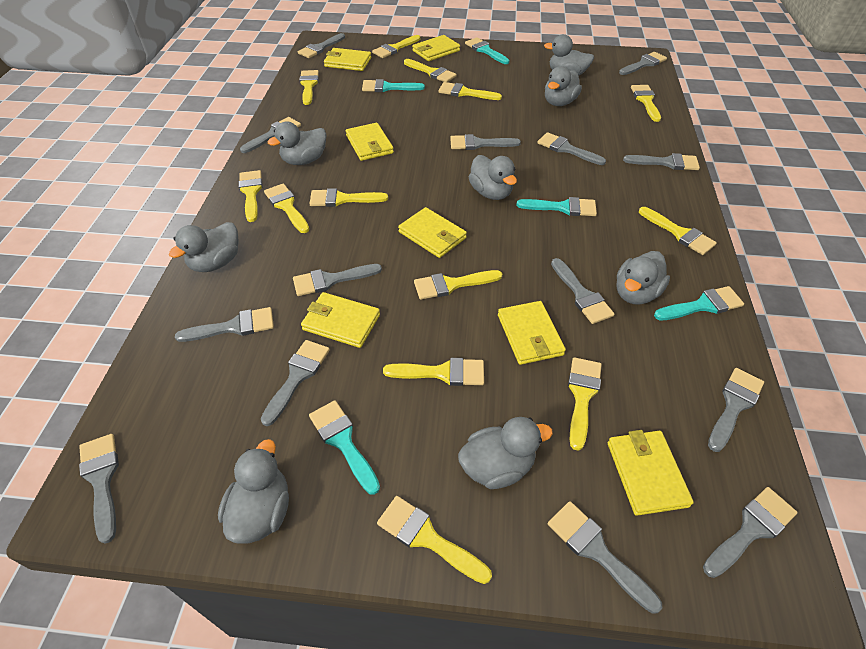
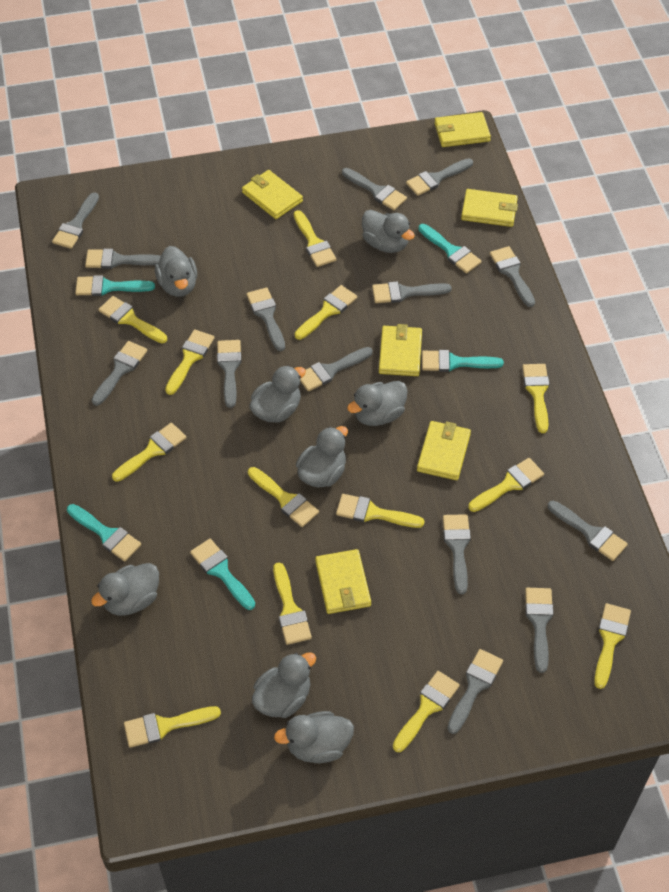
yellow wallet: 7 -> 6

